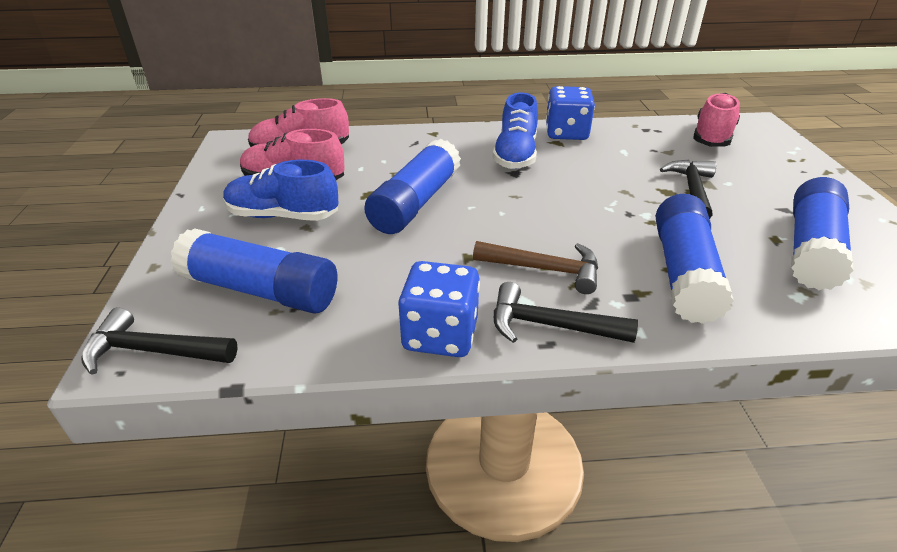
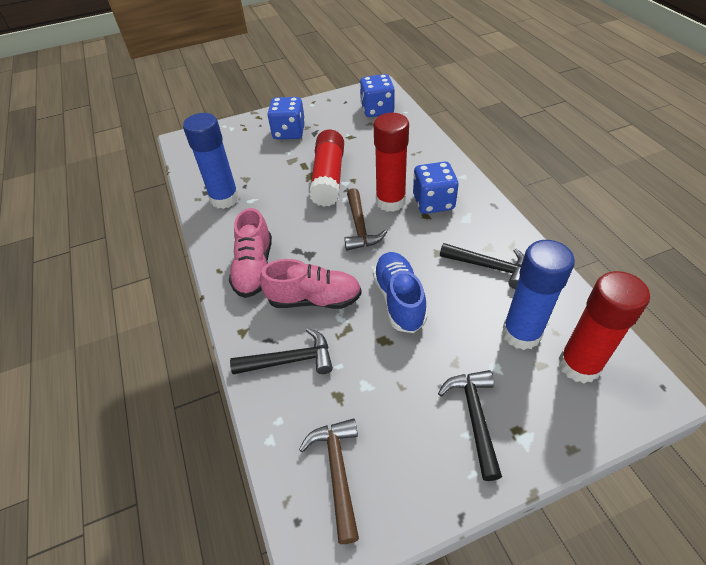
blue dice: 2 -> 3
blue glue stick: 4 -> 2
blue shoe: 2 -> 1
brown hammer: 1 -> 2
pink shoe: 3 -> 2
red glue stick: 0 -> 3

